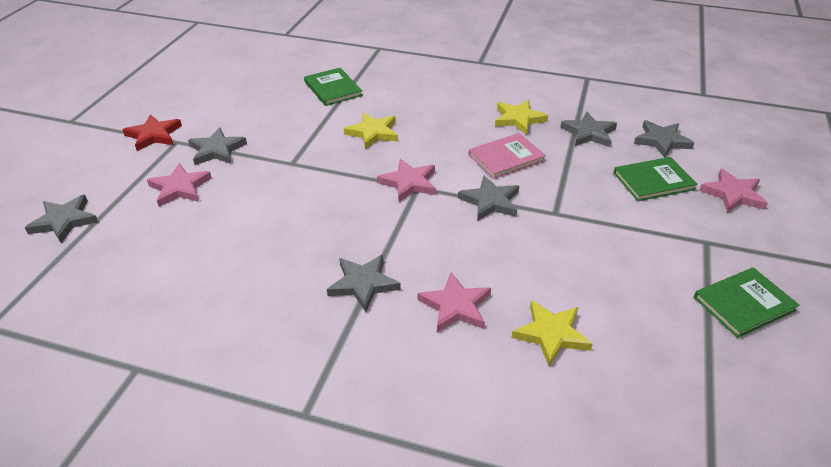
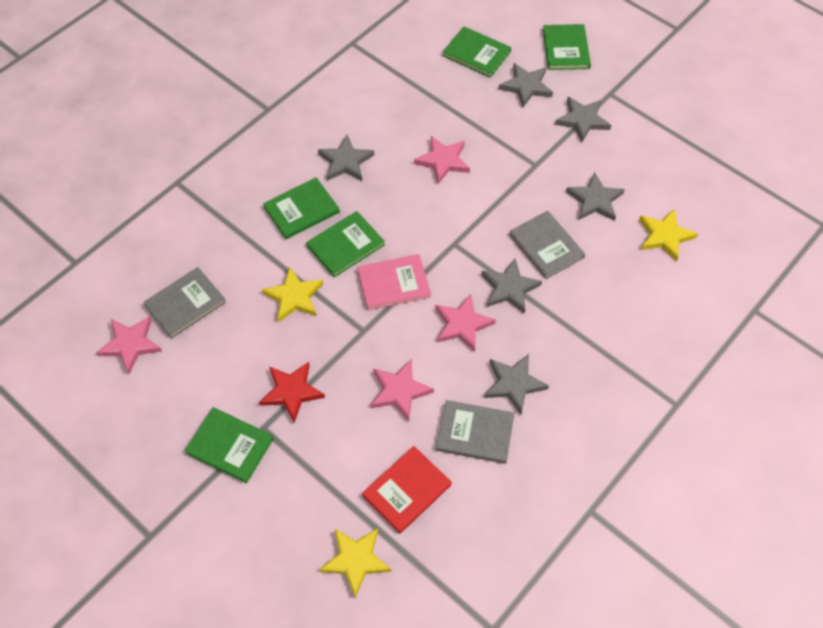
green book: 3 -> 5
grey book: 0 -> 3
red book: 0 -> 1

